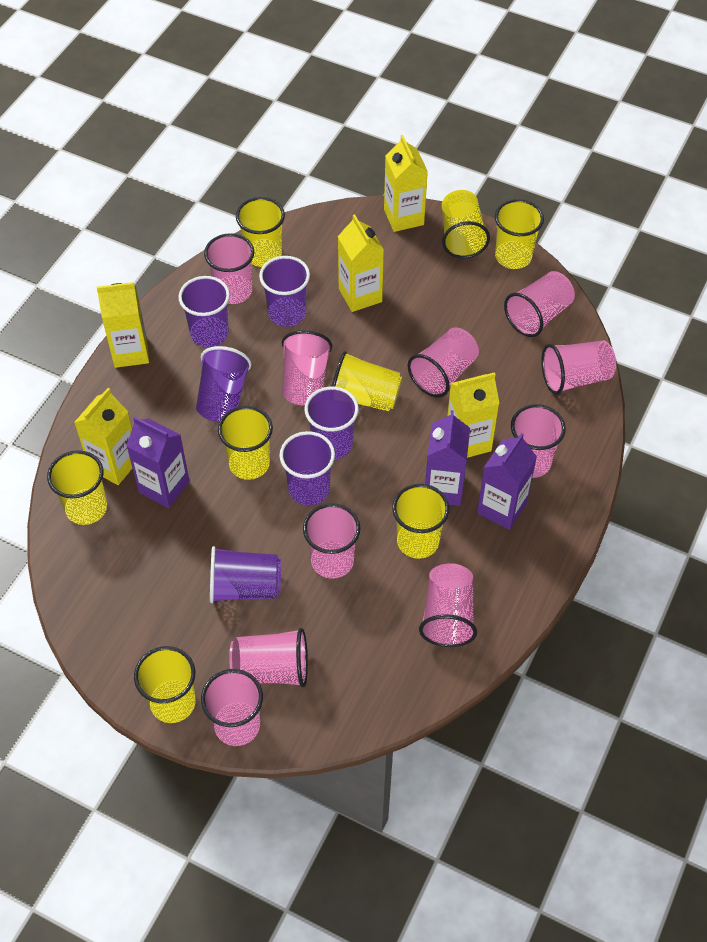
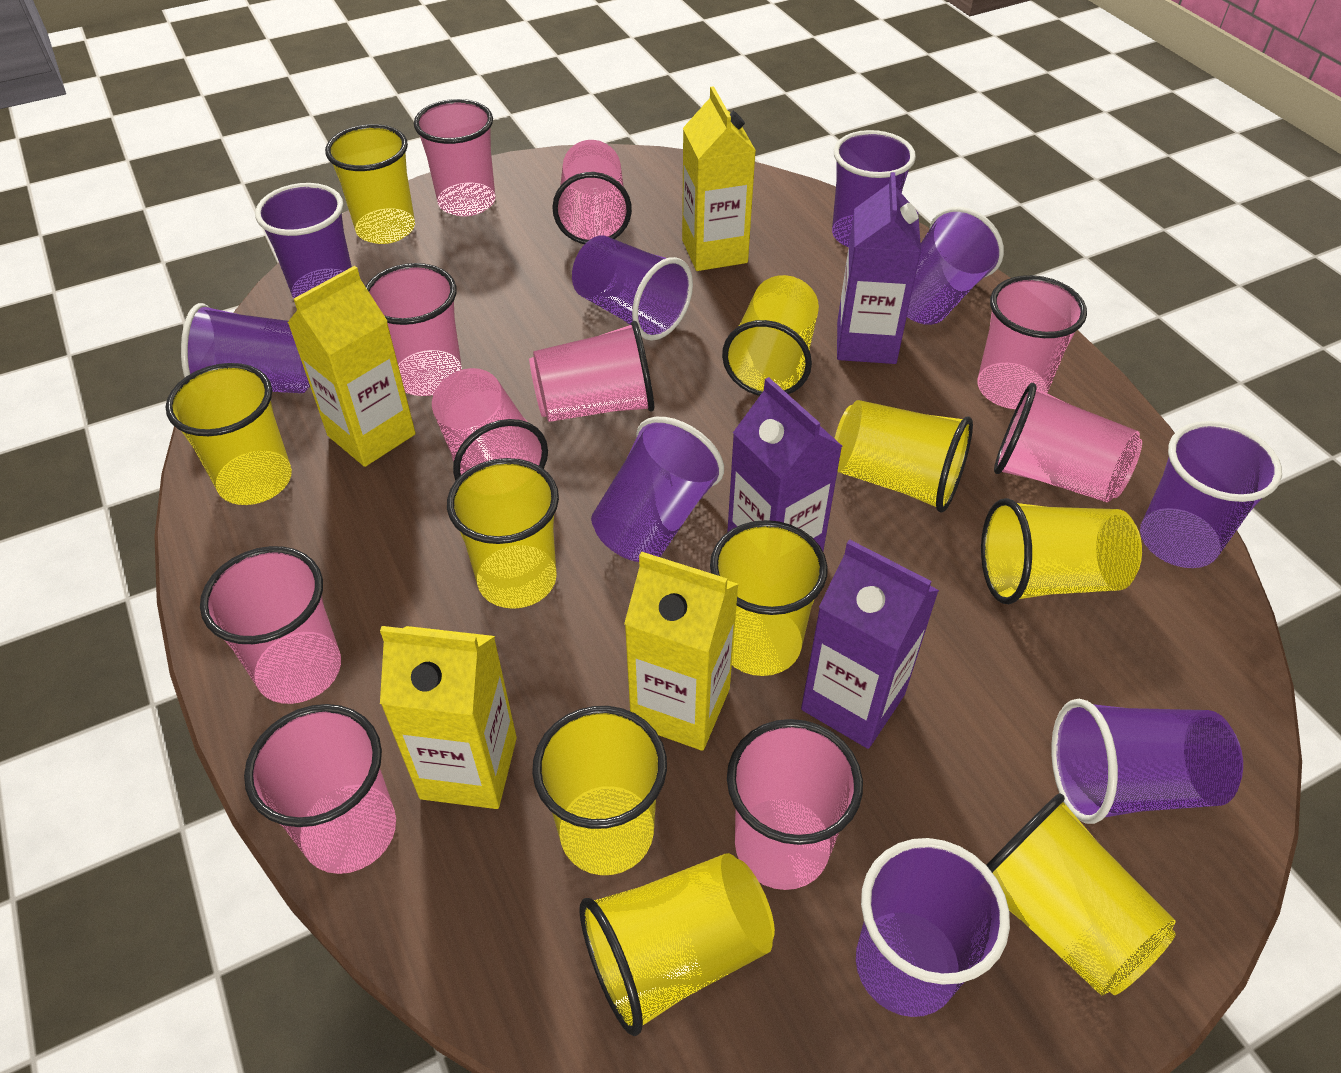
purple cup: 6 -> 9
yellow carton: 5 -> 4
yellow cup: 8 -> 10

